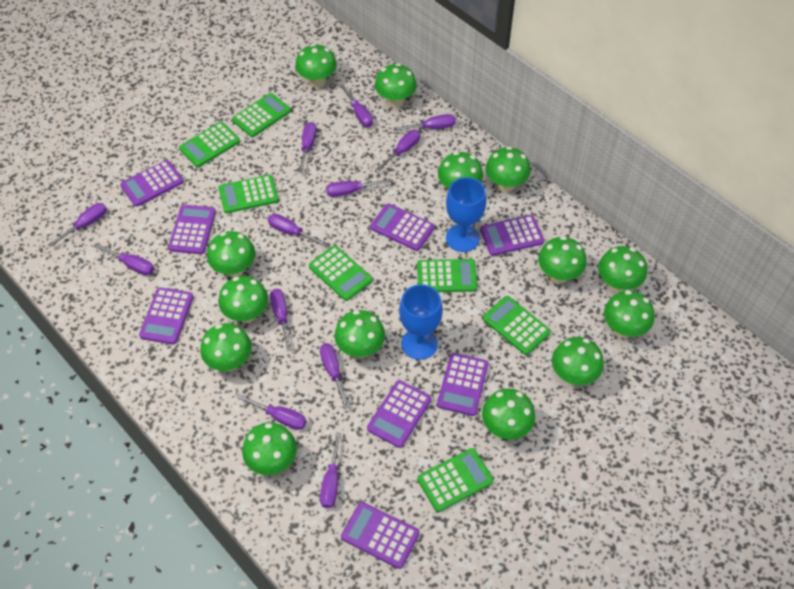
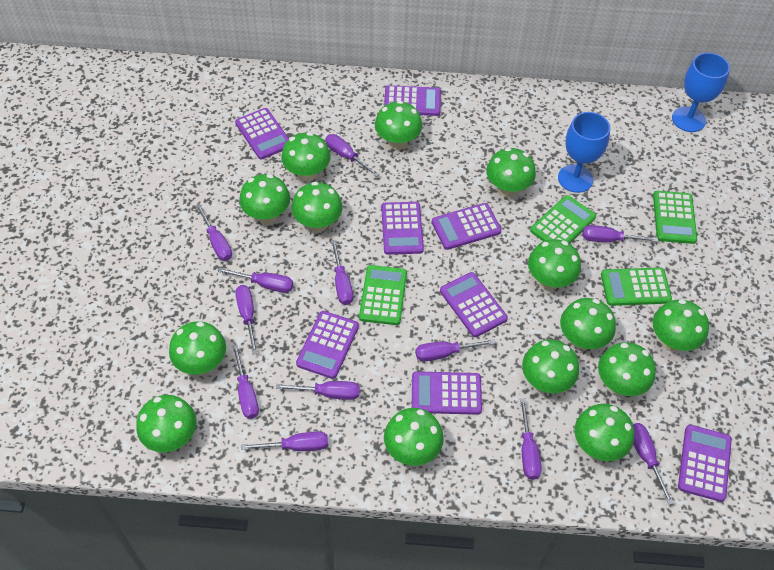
green calculator: 7 -> 4

